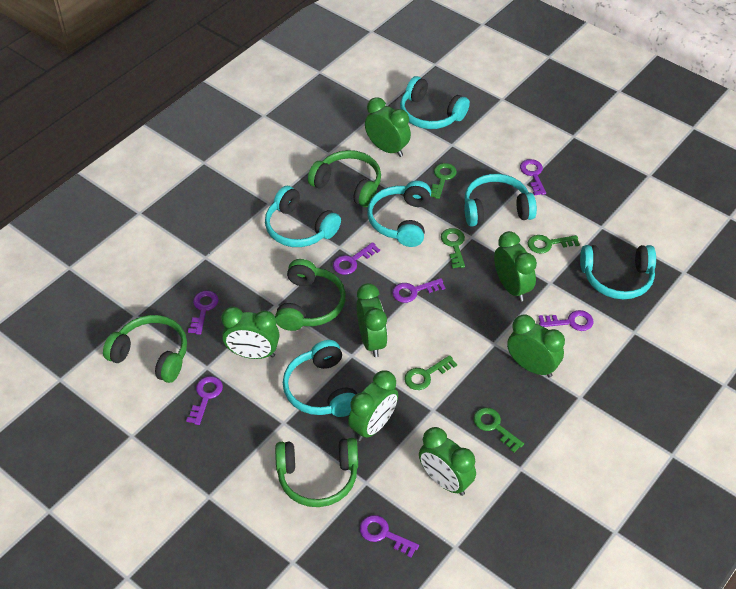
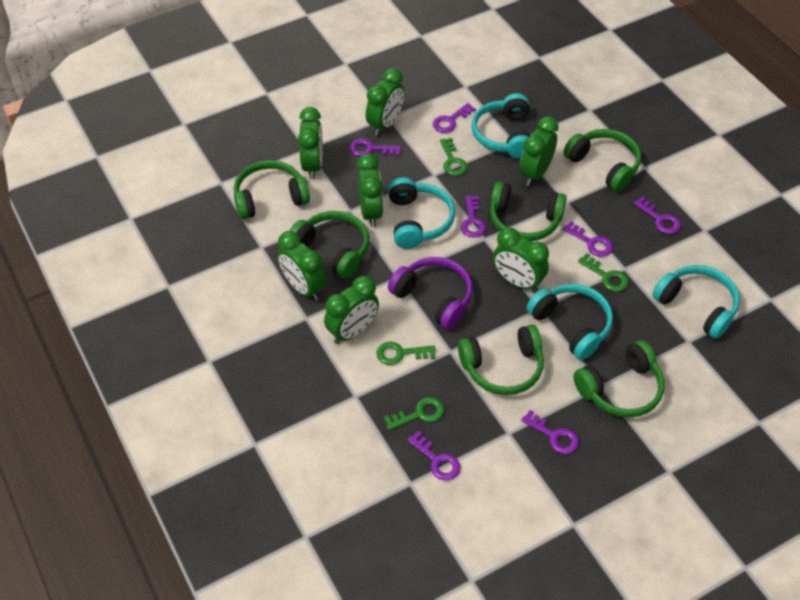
green headphones: 4 -> 6
green key: 5 -> 4
purple headphones: 0 -> 1
turquoise headphones: 6 -> 4

